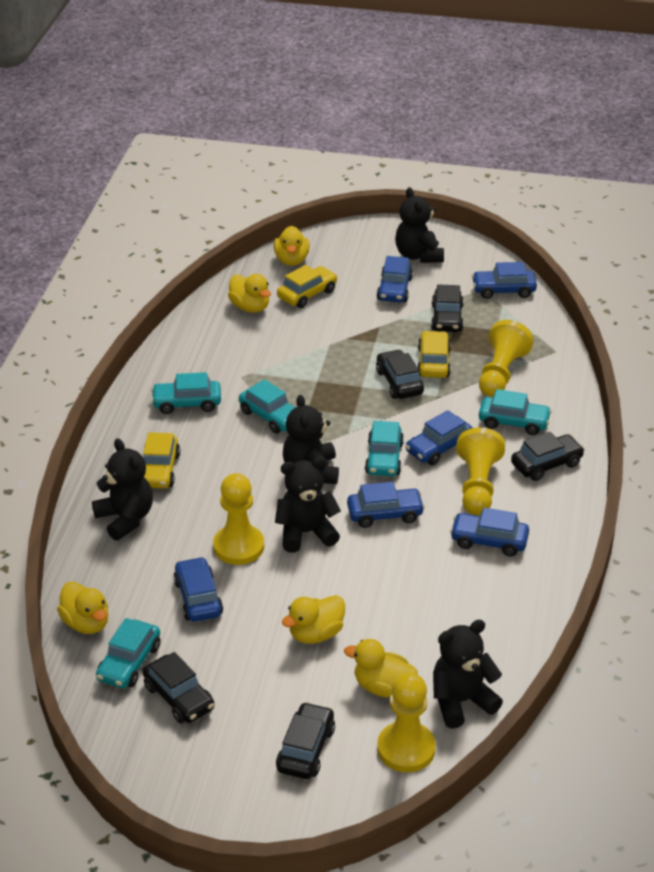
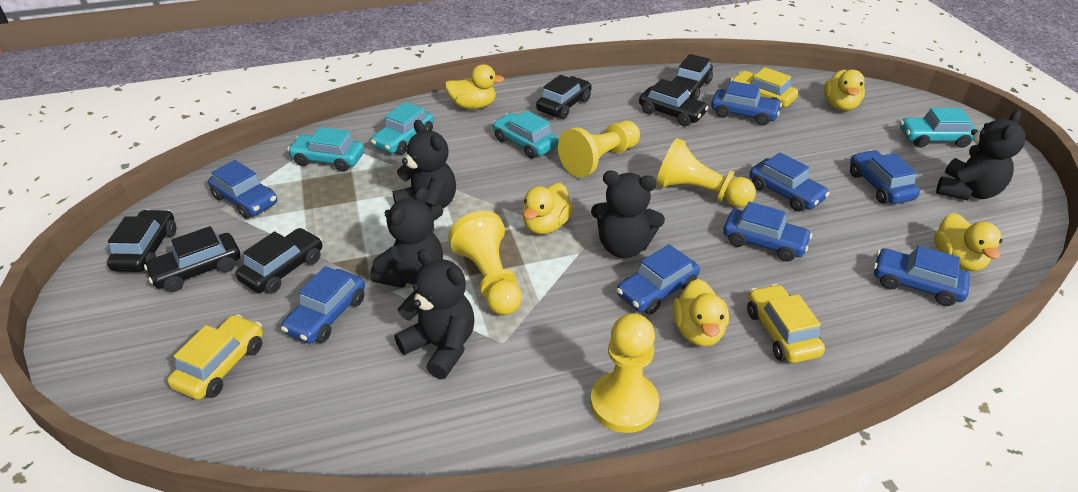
black car: 5 -> 6
blue car: 6 -> 8
turquoise car: 5 -> 4

